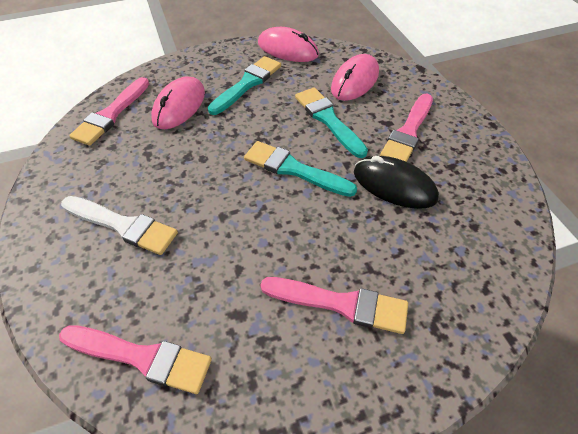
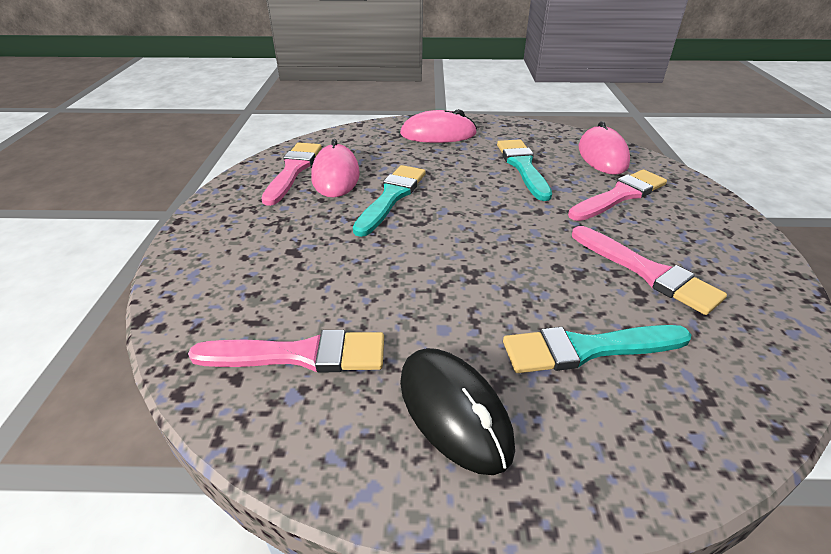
white brush: 1 -> 0

